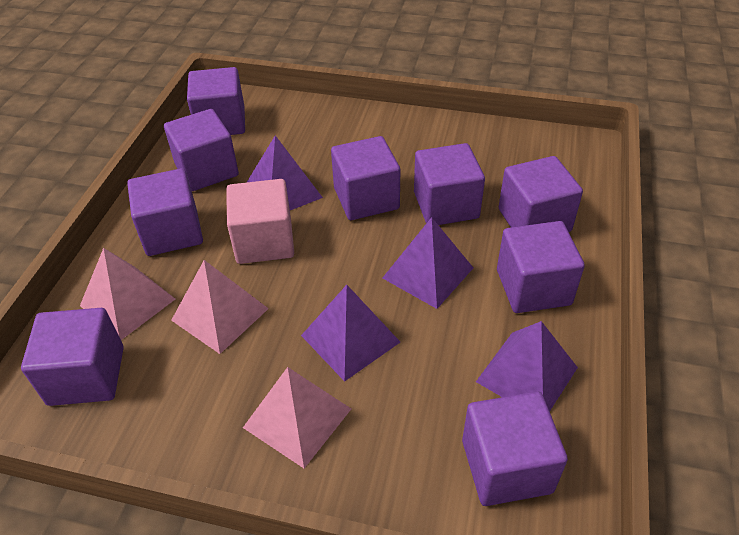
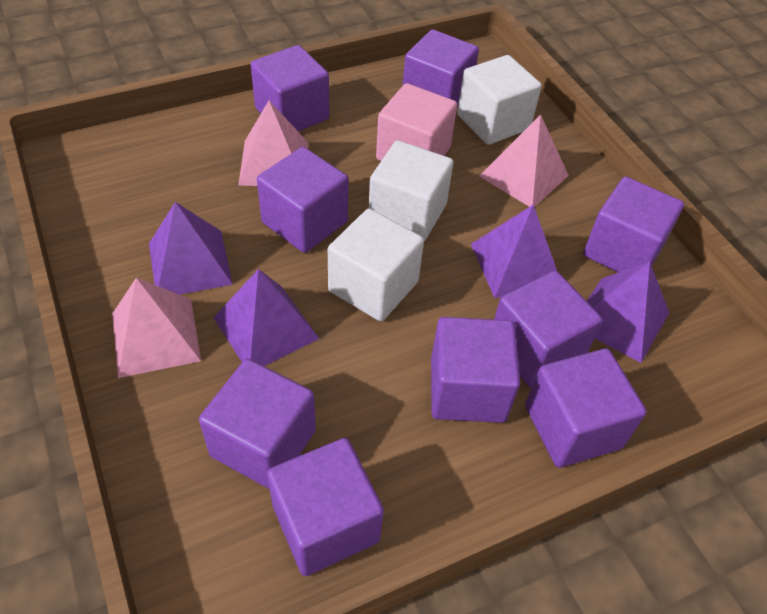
white cube: 0 -> 3

